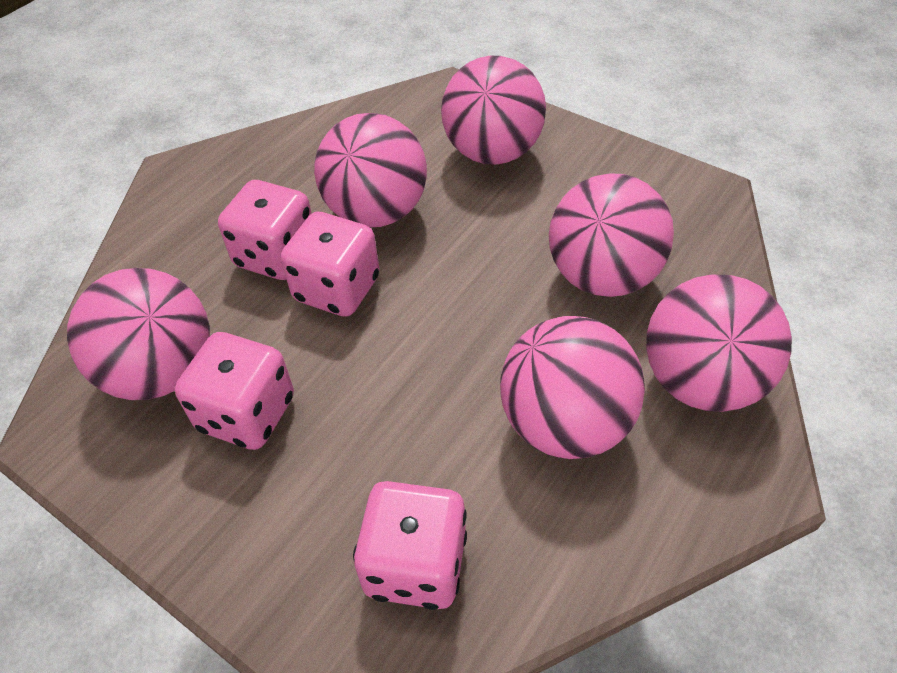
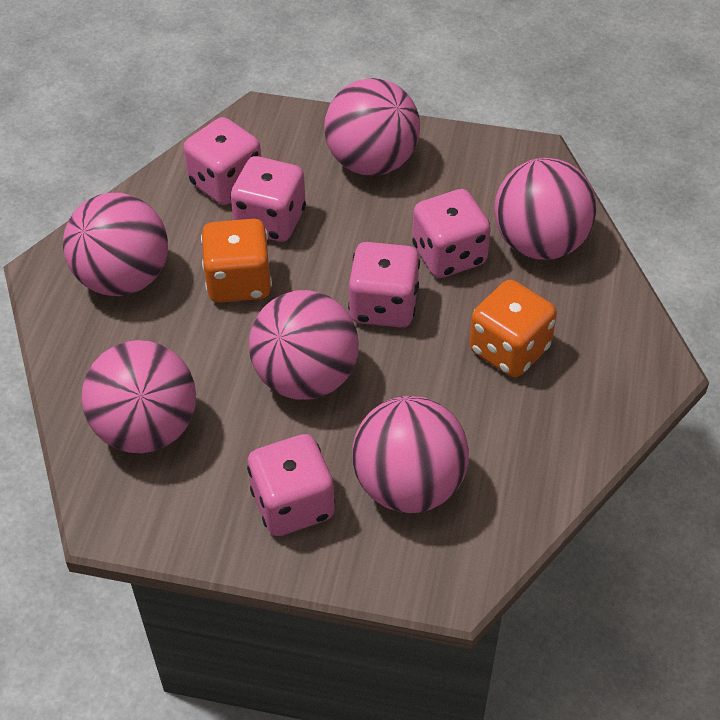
orange dice: 0 -> 2
pink dice: 4 -> 5

